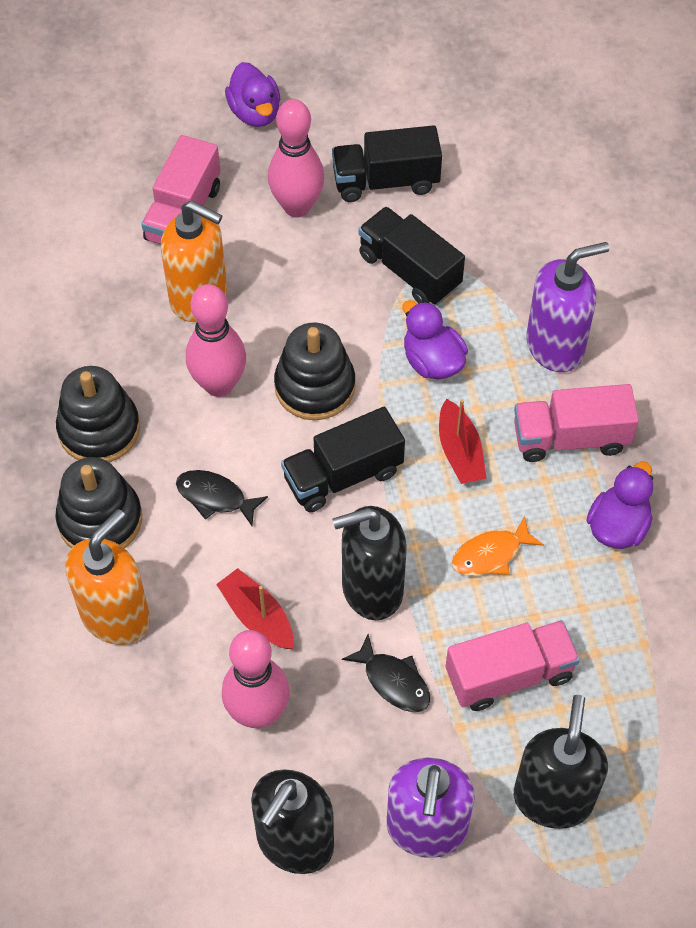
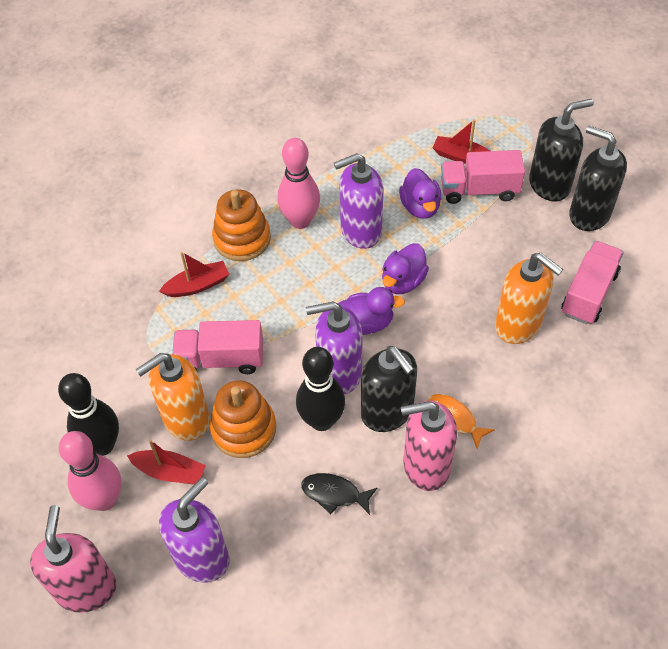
black bowling pin: 0 -> 2
black fish: 2 -> 1
black stacking toy: 3 -> 0
black truck: 3 -> 0
orange stacking toy: 0 -> 2
pink bowling pin: 3 -> 2
pink soap dispenser: 0 -> 2
purple soap dispenser: 2 -> 3
red boat: 2 -> 3

